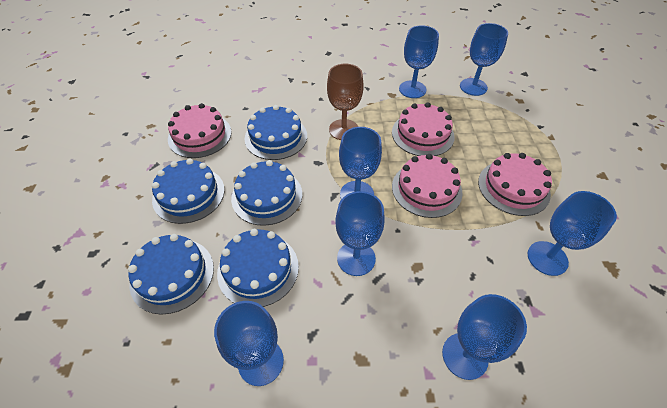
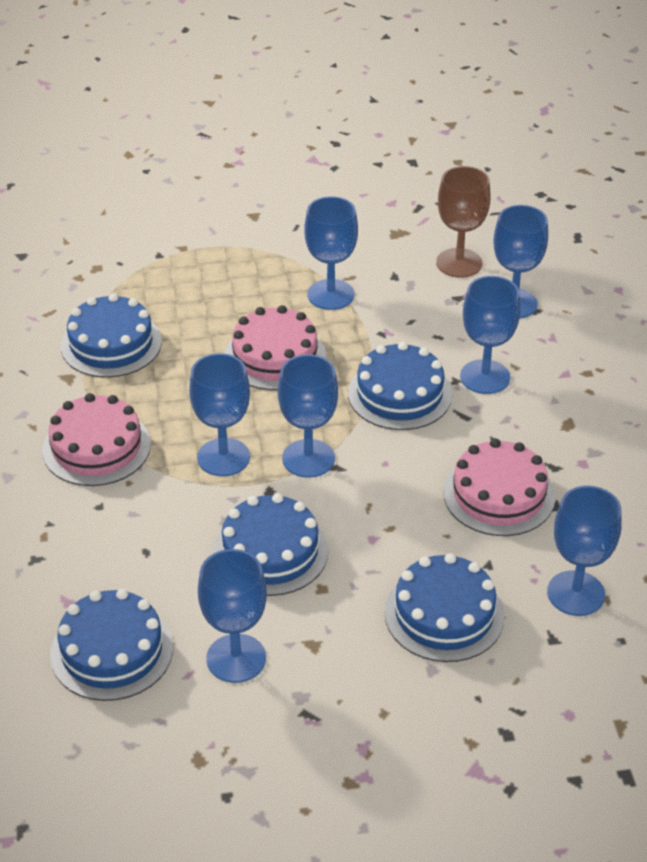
pink cake: 4 -> 3

